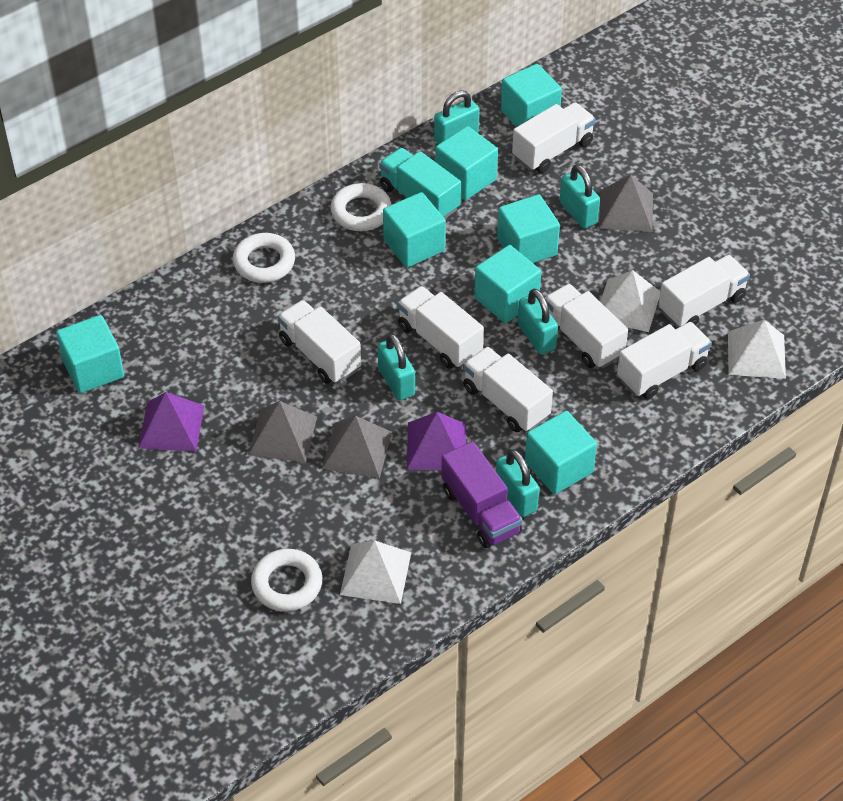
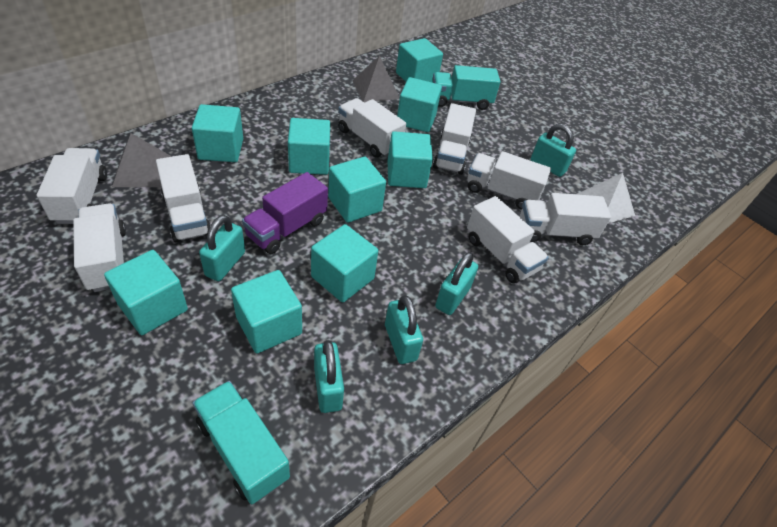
grey pyramid: 3 -> 2
purple pyramid: 2 -> 0
turquoise cube: 7 -> 9
turquoise truck: 1 -> 2
white pyramid: 3 -> 1
white ring: 3 -> 0
white truck: 7 -> 8

